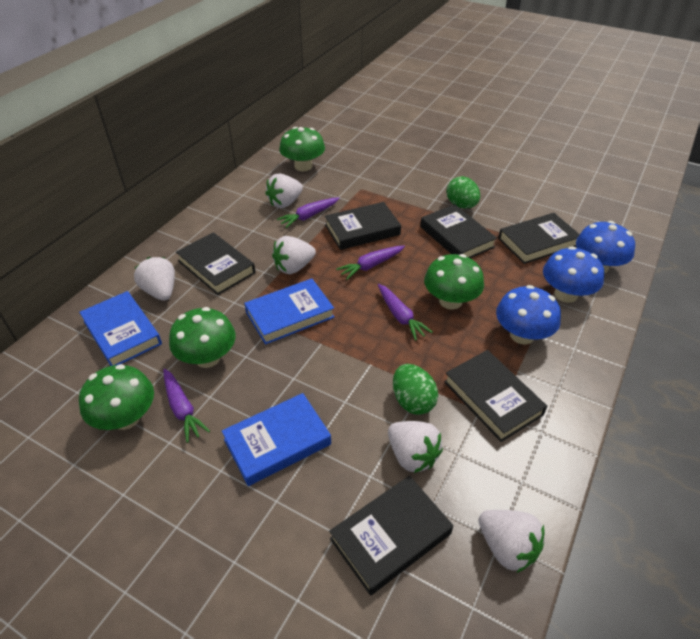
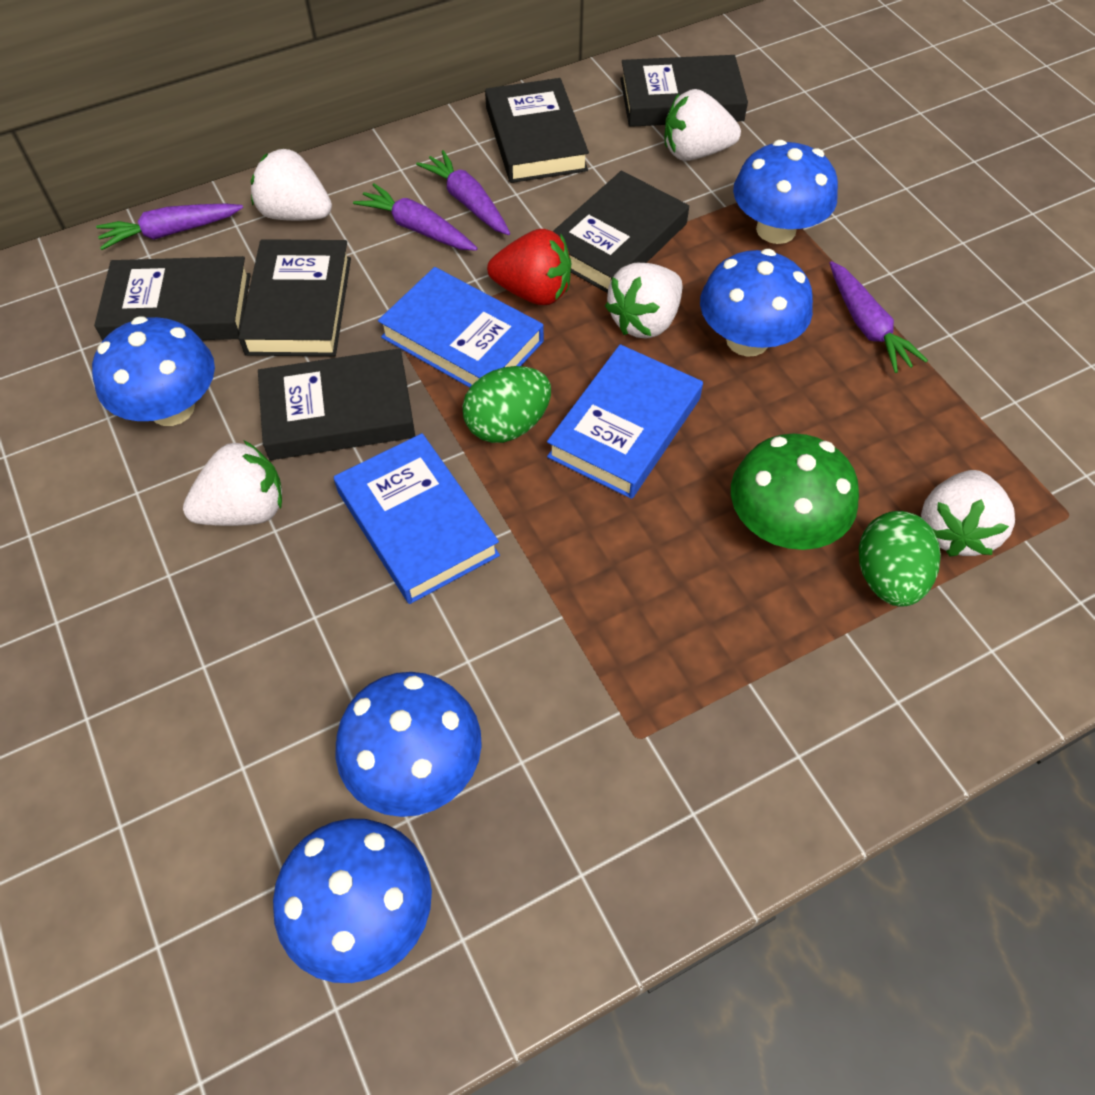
blue mushroom: 3 -> 5
green mushroom: 4 -> 1
red strawberry: 0 -> 1

